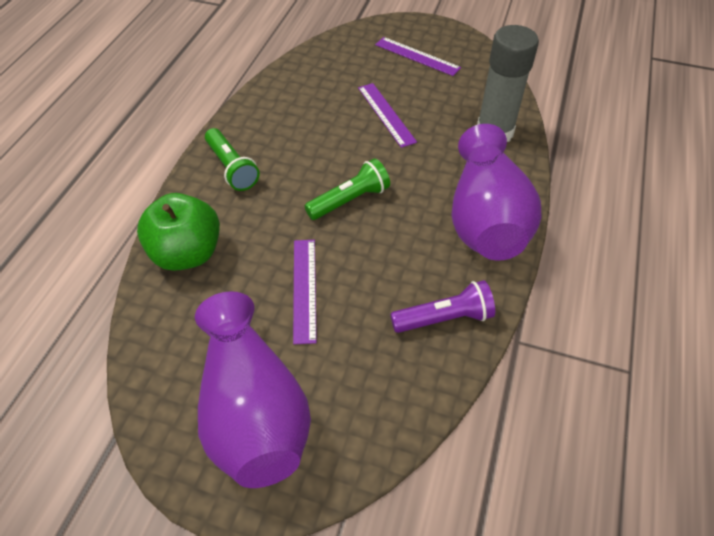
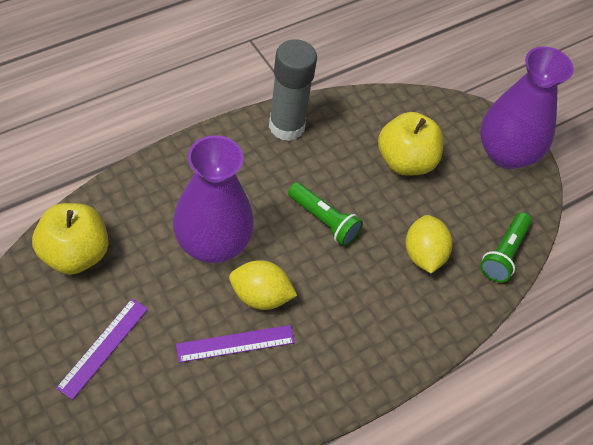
green apple: 1 -> 0
purple flashlight: 1 -> 0
purple ruler: 3 -> 2
yellow apple: 0 -> 2
yellow lemon: 0 -> 2

